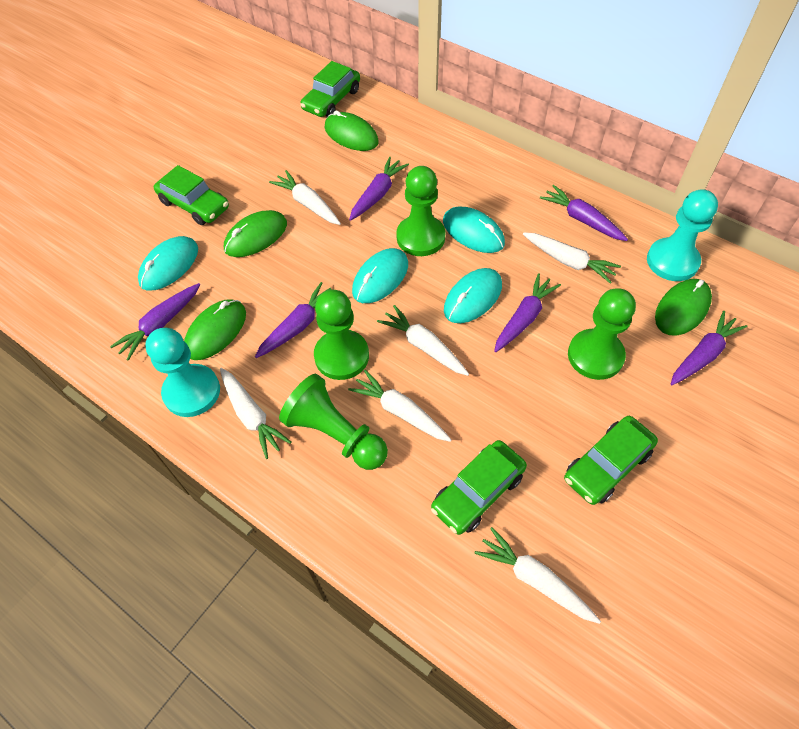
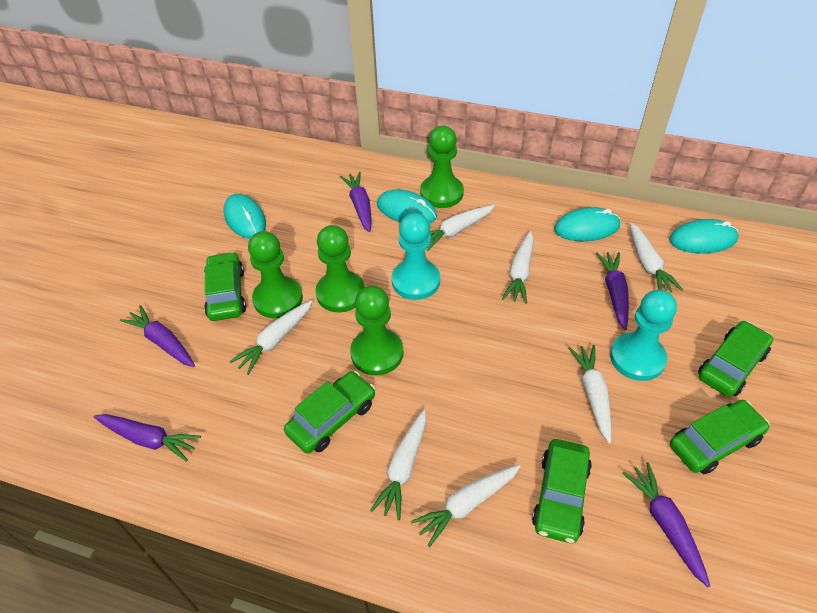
green car: 4 -> 5
green mouse: 4 -> 0
purple carrot: 6 -> 5
white carrot: 6 -> 7

